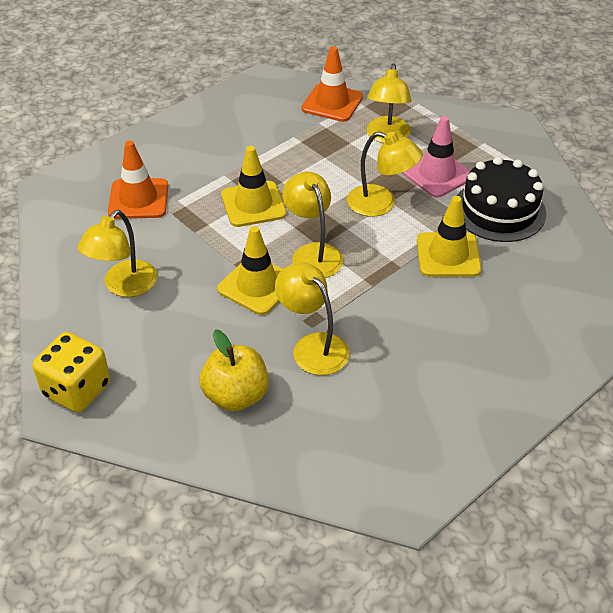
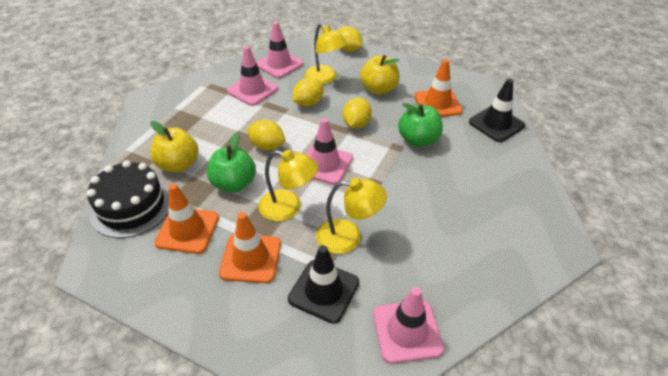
black traffic cone: 0 -> 2
green apple: 0 -> 2
orange traffic cone: 2 -> 3
pink traffic cone: 1 -> 4
yellow apple: 1 -> 2
yellow dice: 1 -> 0
yellow lamp: 5 -> 3
yellow lemon: 0 -> 4
yellow traffic cone: 3 -> 0

